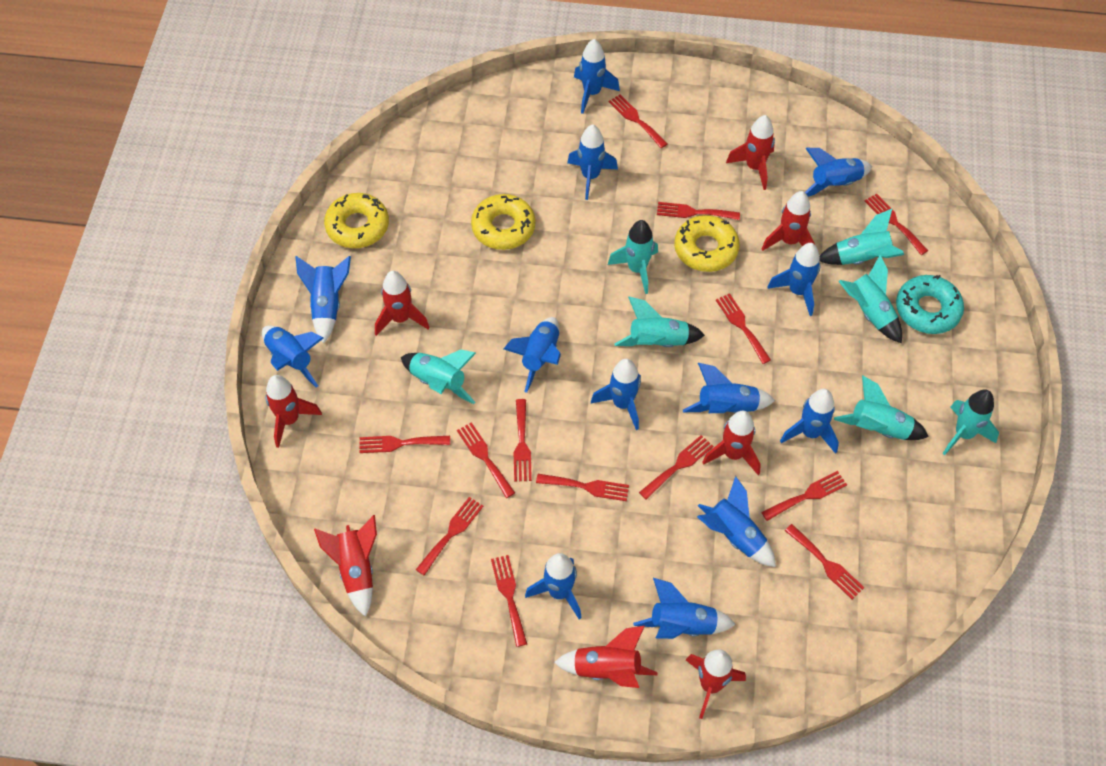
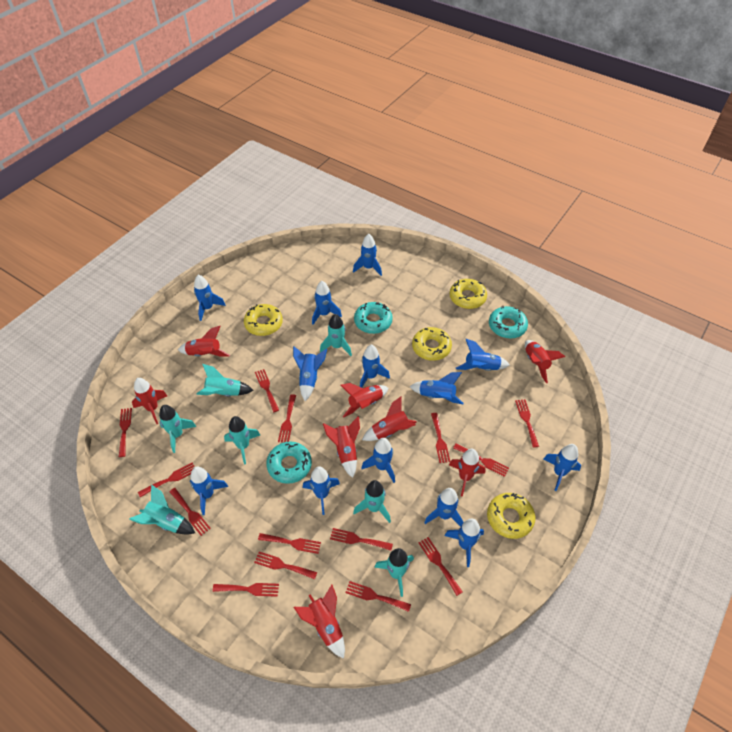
red fork: 13 -> 14
turquoise donut: 1 -> 3
yellow donut: 3 -> 4

